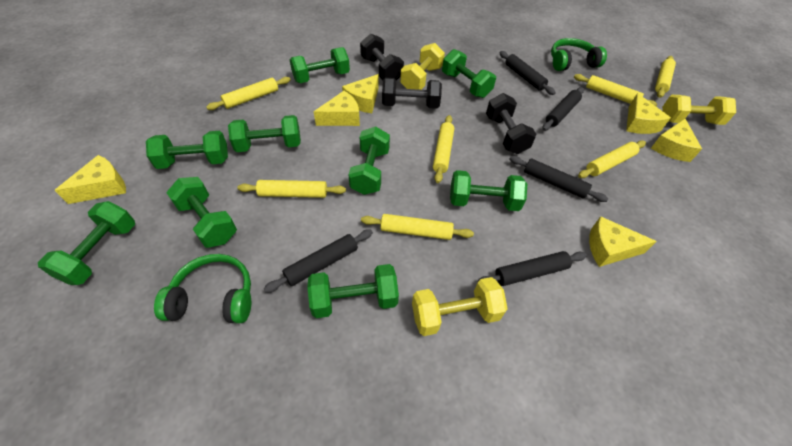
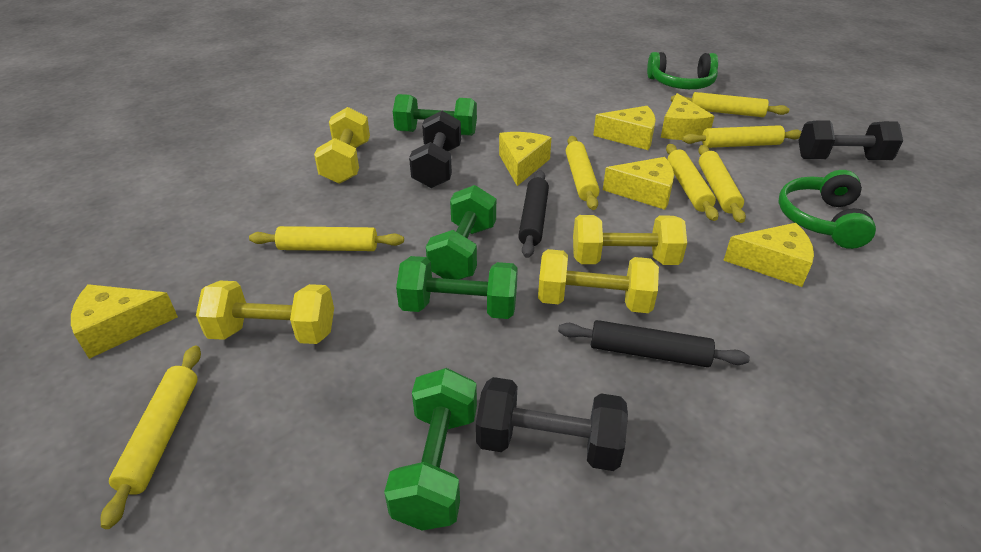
black rolling pin: 5 -> 2
green dumbbell: 9 -> 4
yellow dumbbell: 3 -> 4

